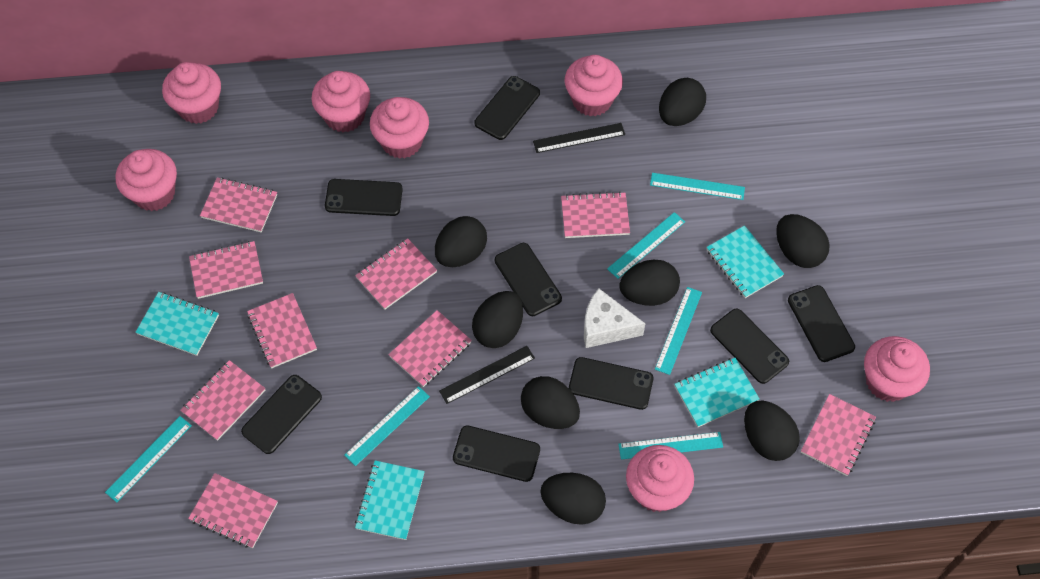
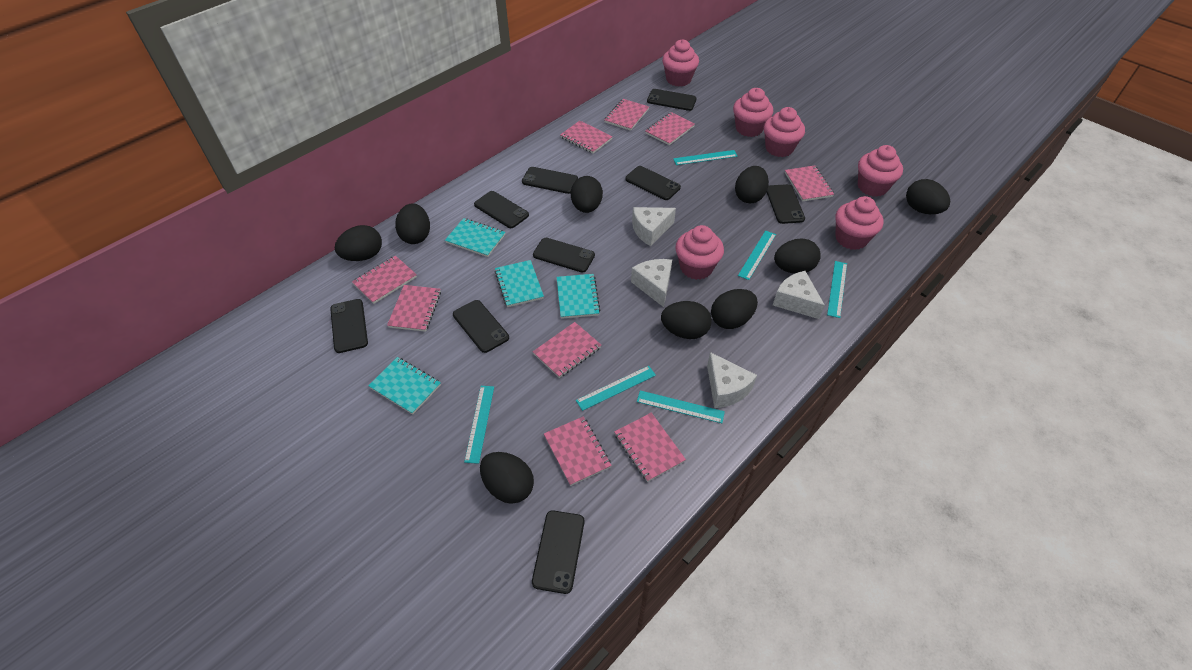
black egg: 8 -> 9
black phone: 8 -> 9
black ruler: 2 -> 0
pink cupcake: 7 -> 6
white cheese: 1 -> 4

